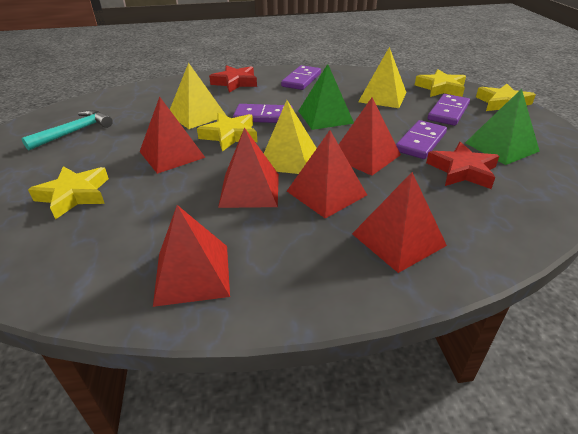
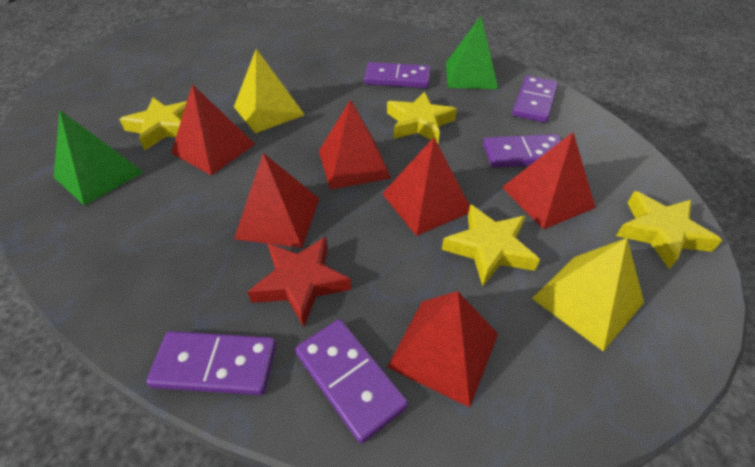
purple domino: 4 -> 5
red star: 2 -> 1
turquoise hammer: 1 -> 0
yellow pyramid: 3 -> 2

